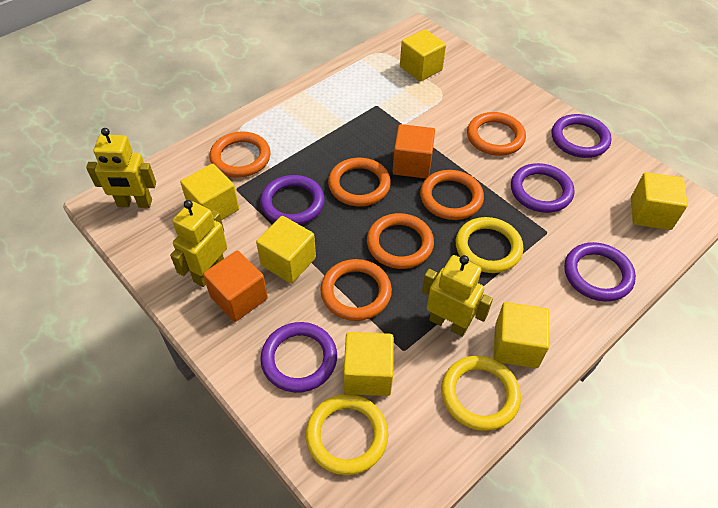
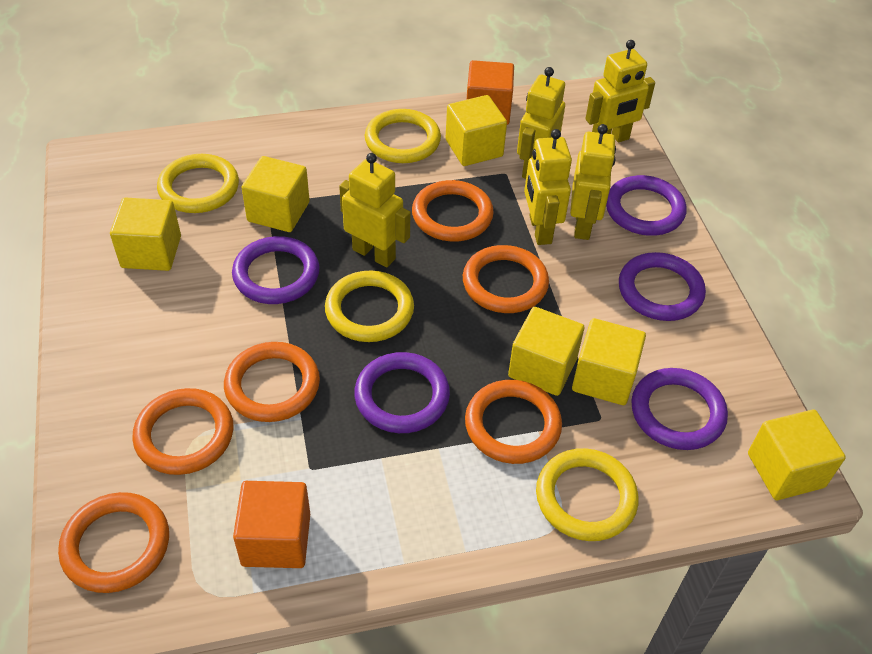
yellow ring: 3 -> 4
yellow robot: 3 -> 5

